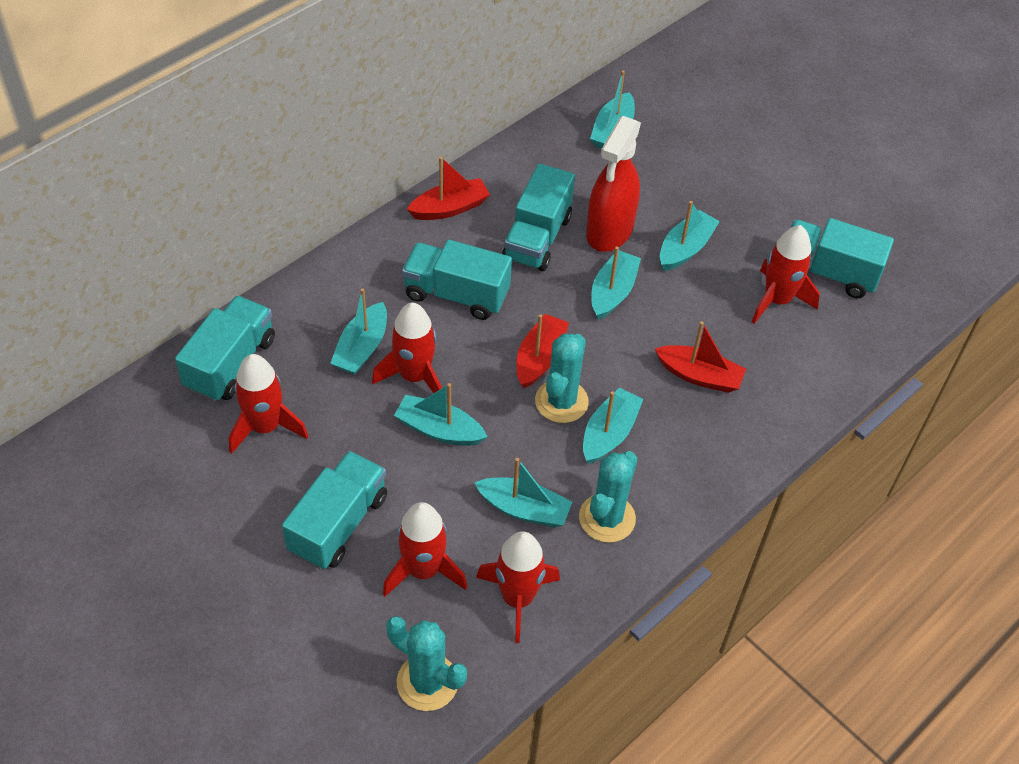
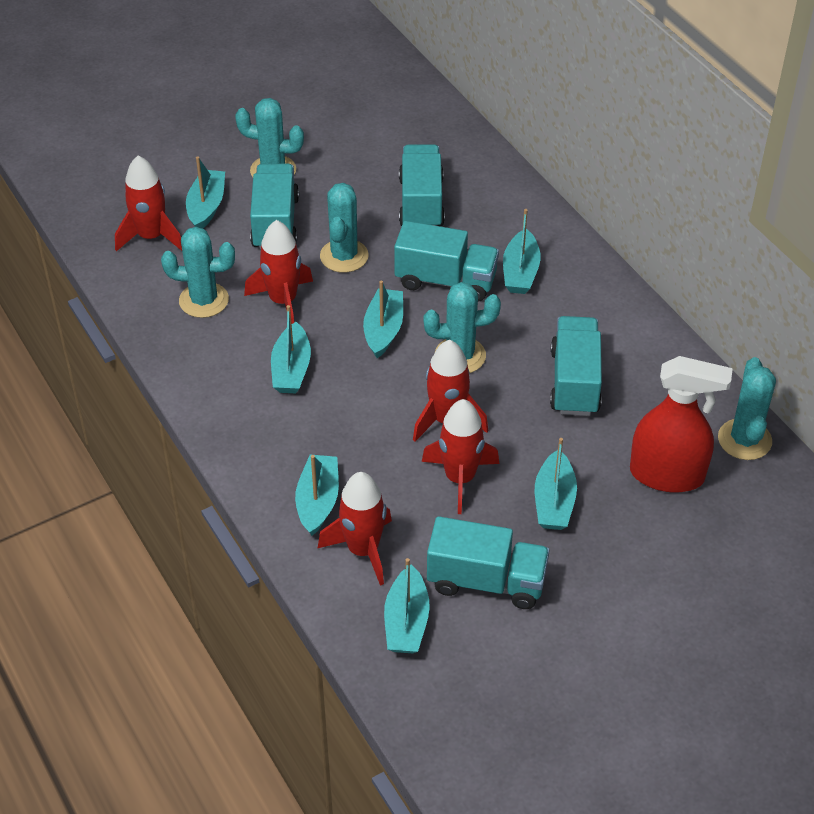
red boat: 3 -> 0
turquoise cactus: 3 -> 5

